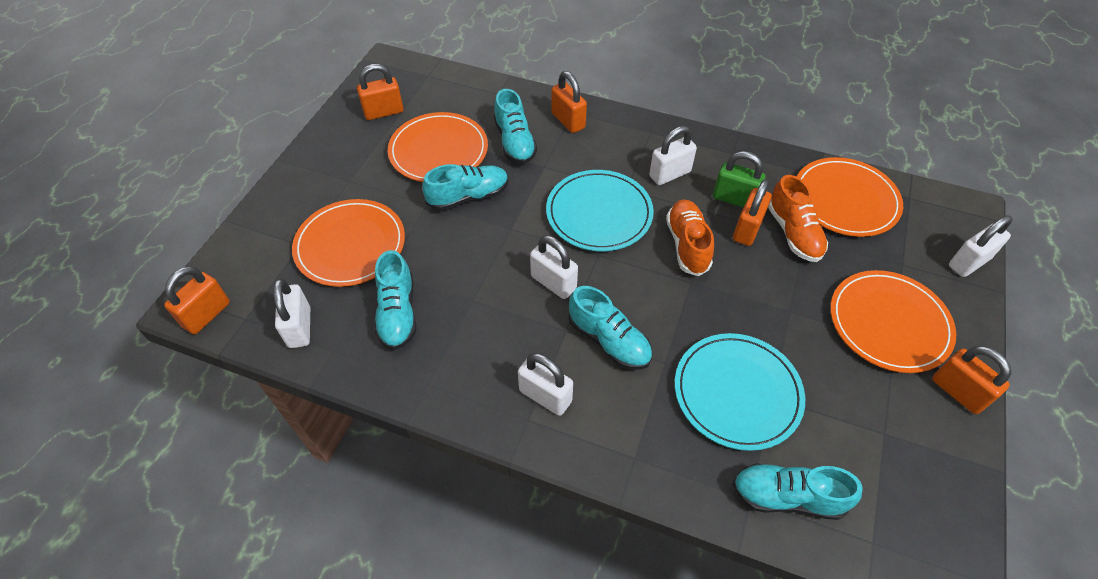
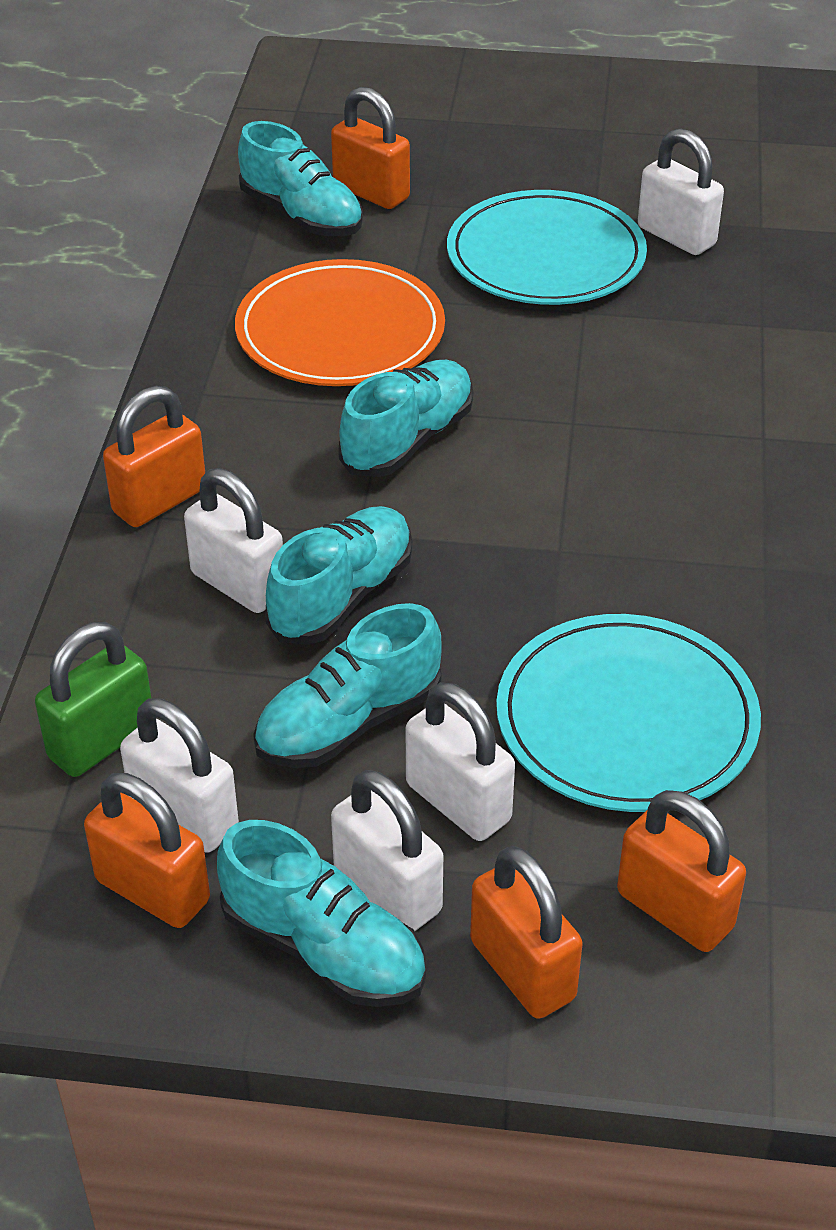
orange plate: 4 -> 1
orange shoe: 2 -> 0

